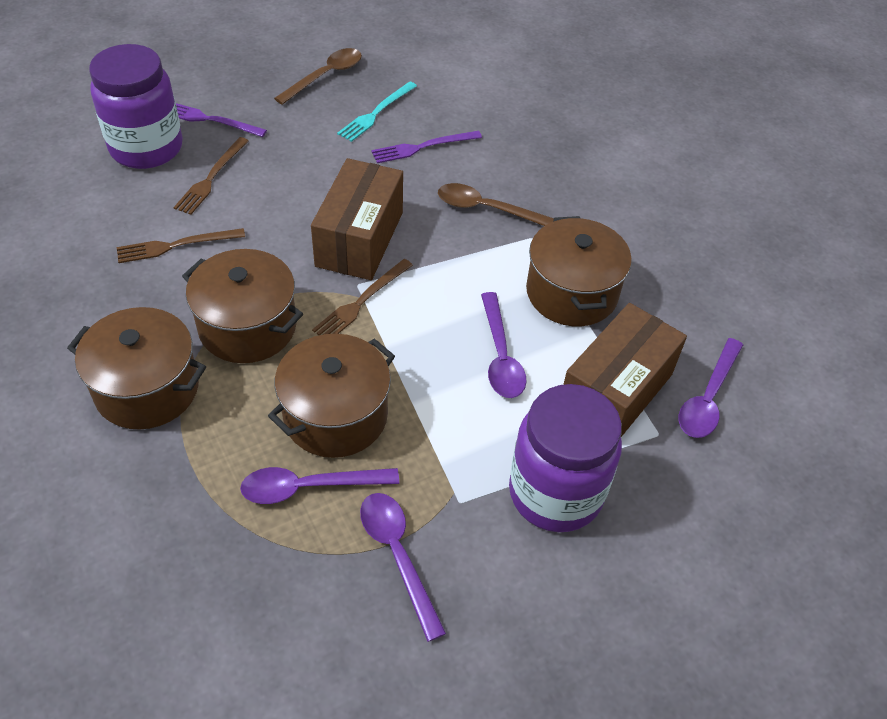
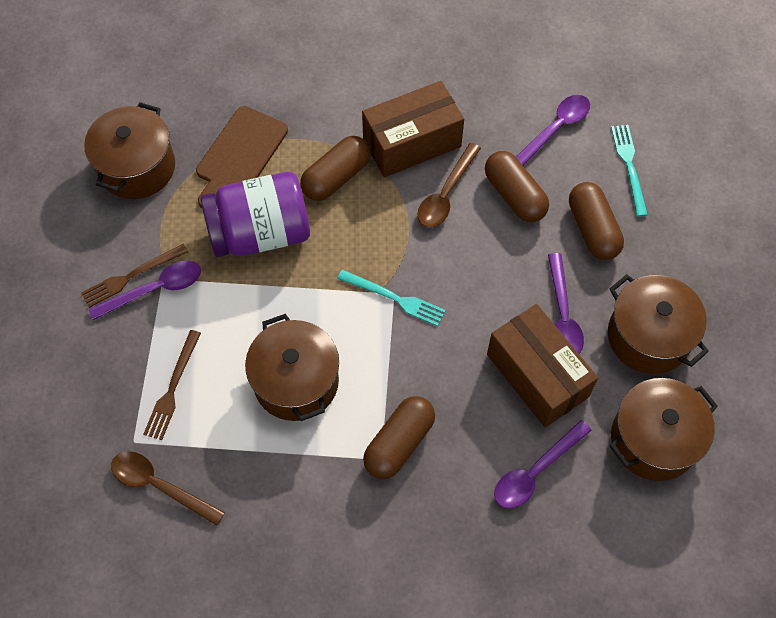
brown capsule: 0 -> 4
brown cutting board: 0 -> 1
brown fork: 3 -> 2
purple fork: 2 -> 0
purple jar: 2 -> 1
turquoise fork: 1 -> 2

